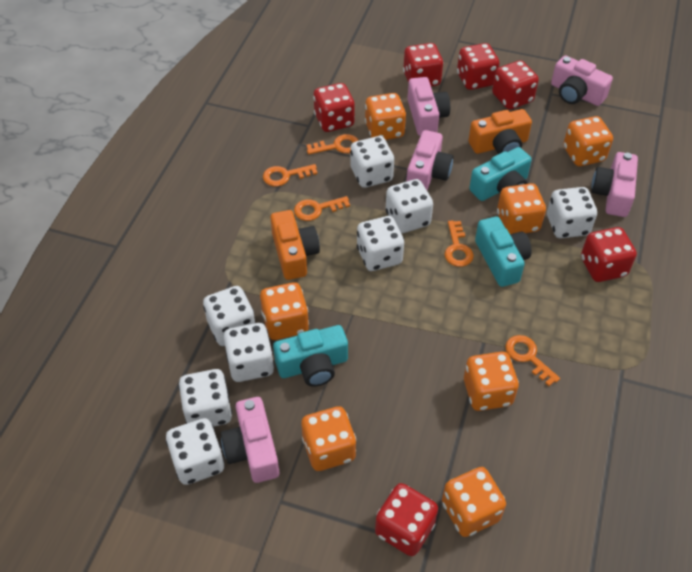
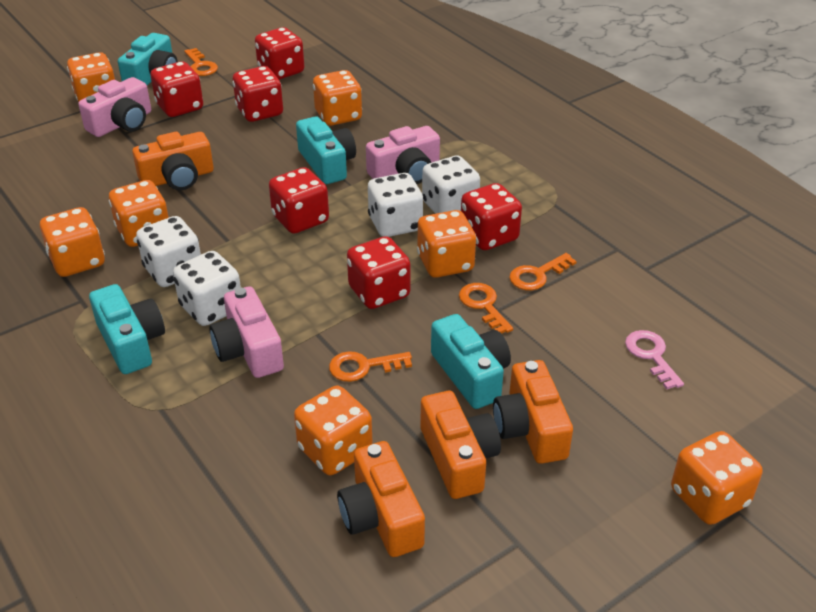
orange camera: 2 -> 4
orange key: 5 -> 4
pink camera: 5 -> 3
pink key: 0 -> 1
turquoise camera: 3 -> 4
white dice: 8 -> 4

